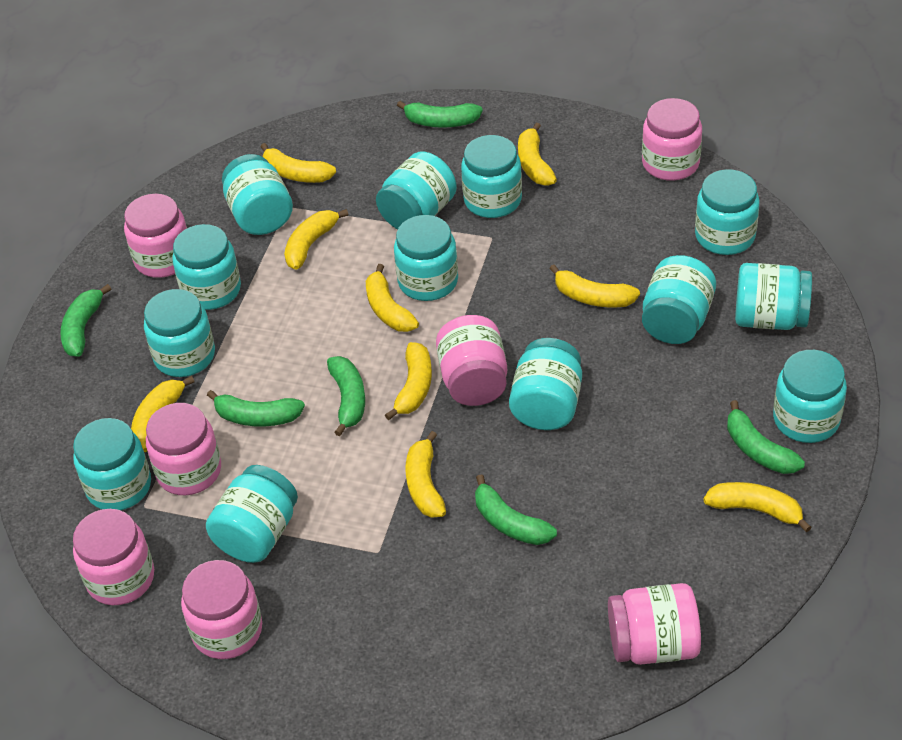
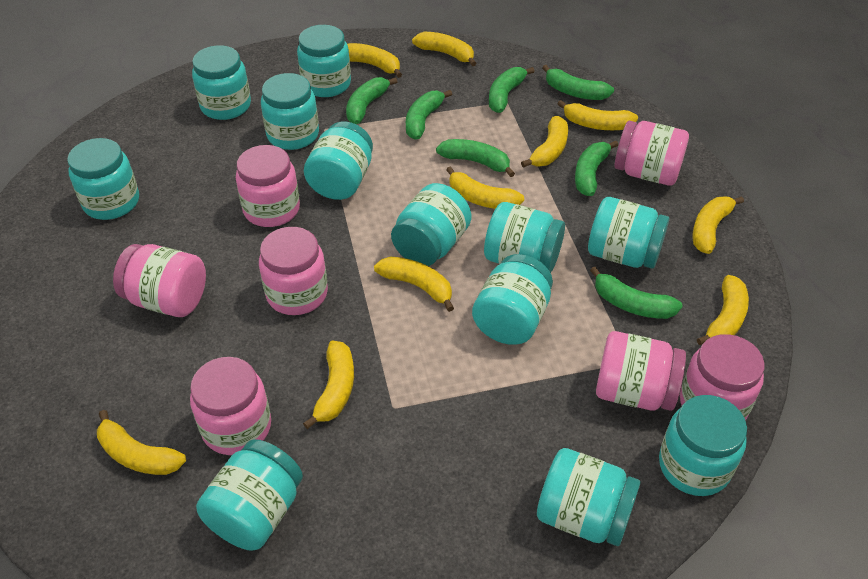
green banana: 6 -> 7
turquoise jar: 13 -> 12
yellow banana: 9 -> 10

